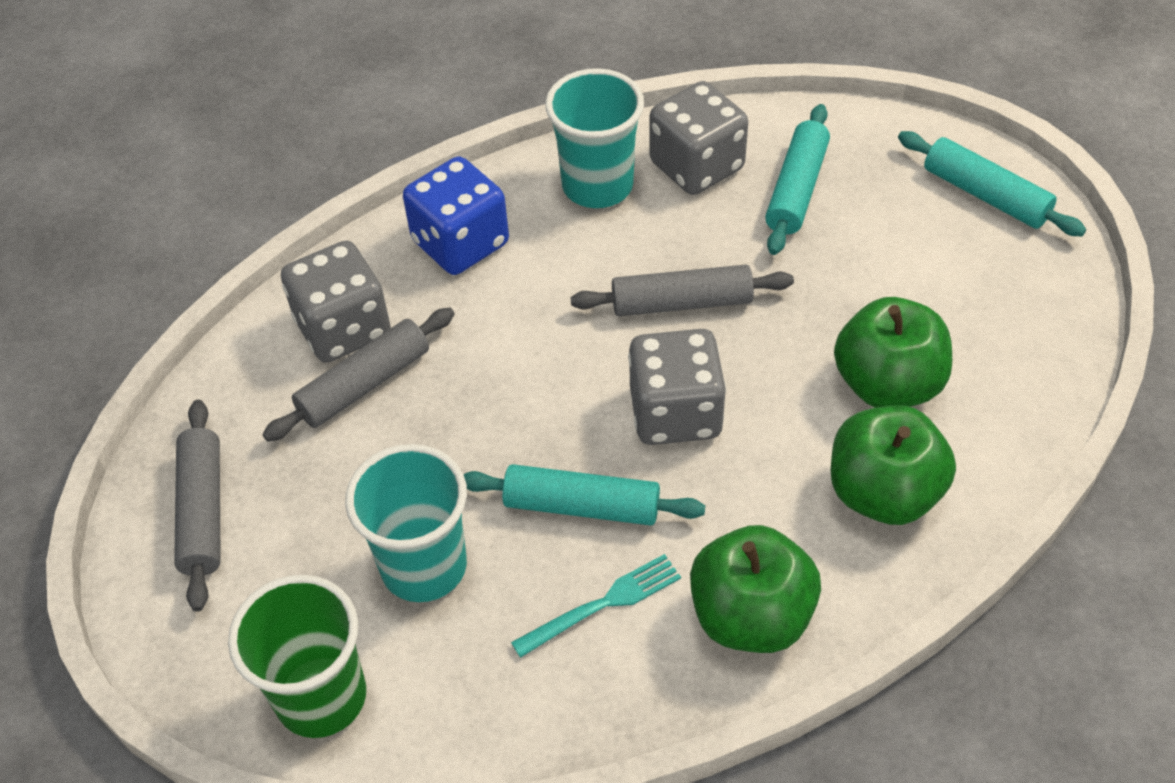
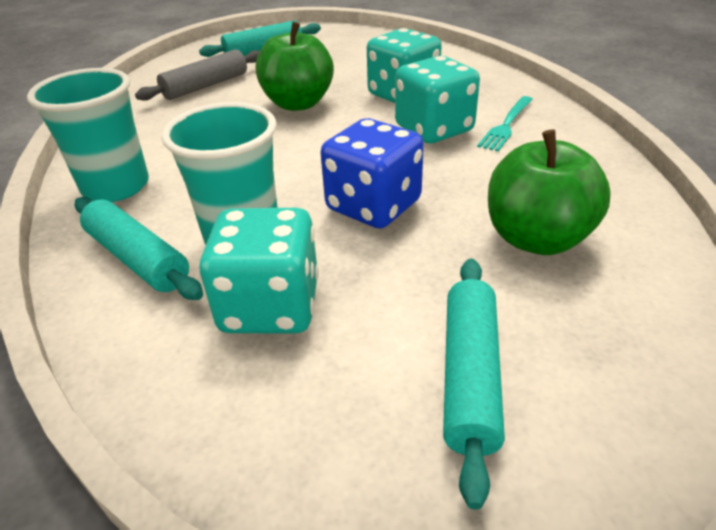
green apple: 3 -> 2
green cup: 1 -> 0
grey dice: 3 -> 0
grey rolling pin: 3 -> 1
turquoise dice: 0 -> 3

